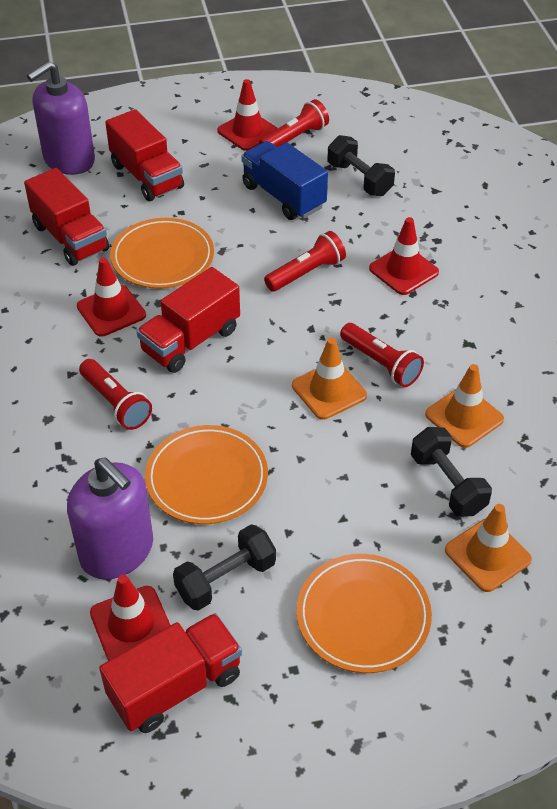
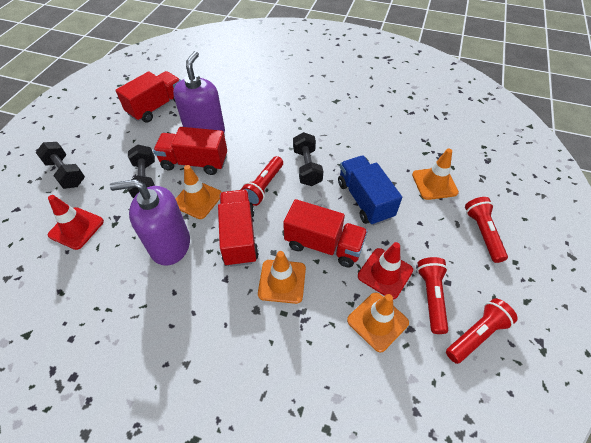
orange plate: 3 -> 0
orange traffic cone: 3 -> 4
red traffic cone: 4 -> 2

